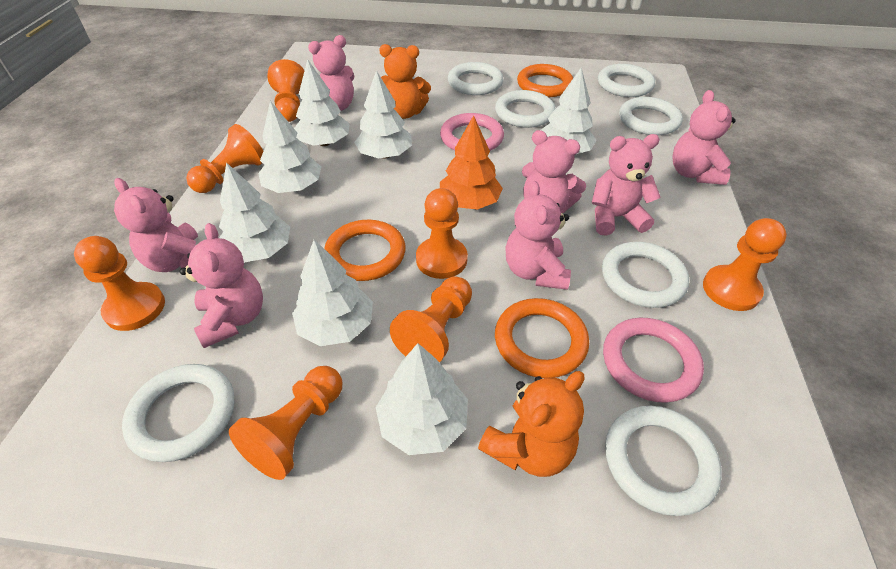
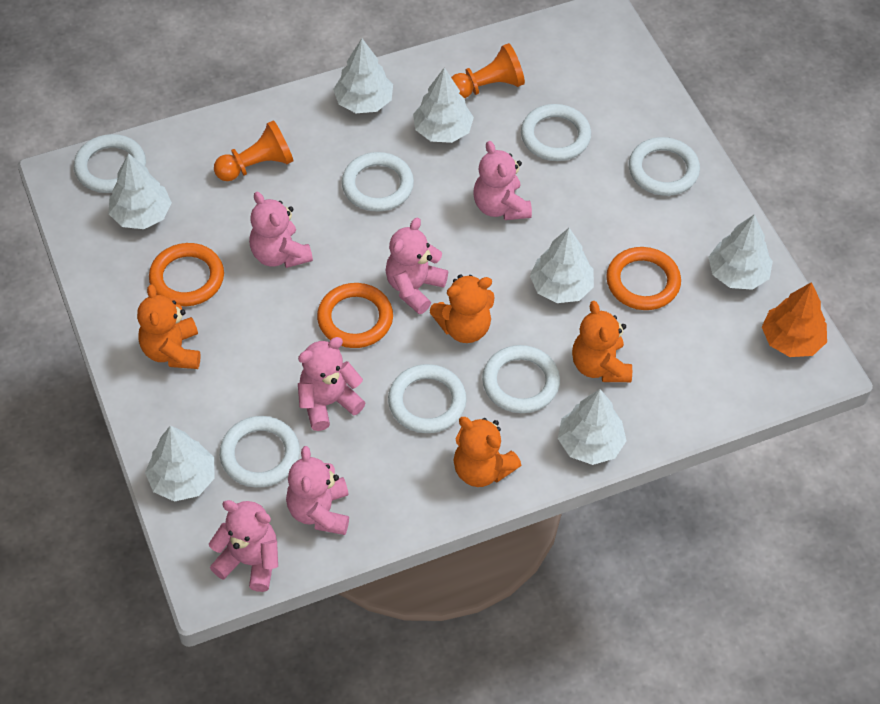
orange pawn: 7 -> 2
orange teddy bear: 2 -> 4
pink ring: 2 -> 0
pink teddy bear: 7 -> 6

